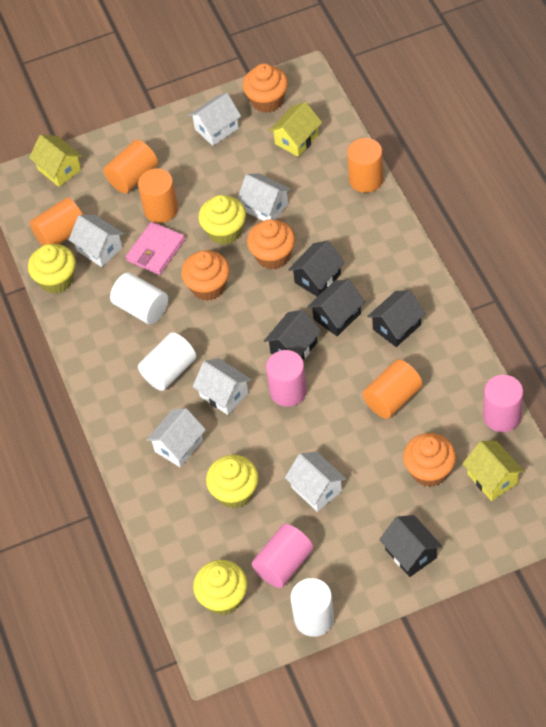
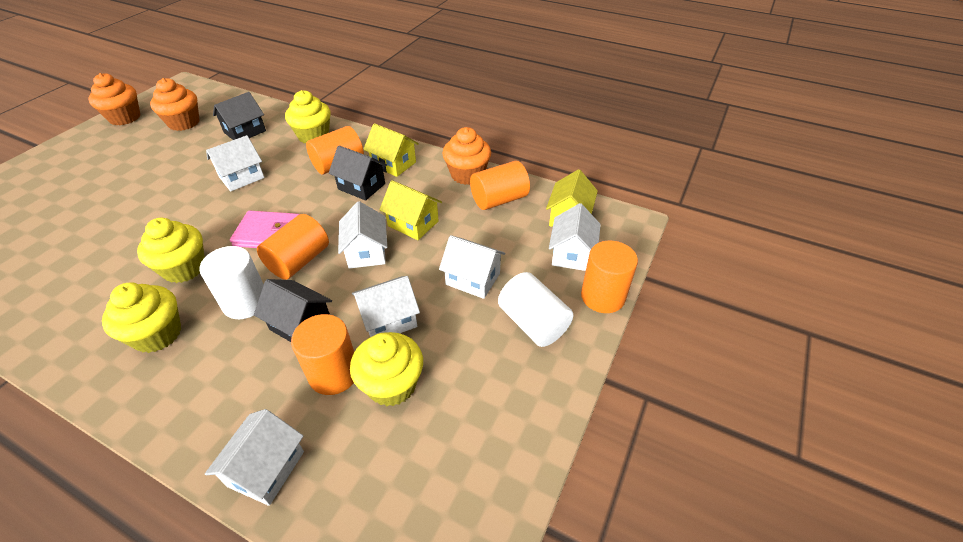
black house: 5 -> 3
orange cupcake: 4 -> 3
pink cylinder: 3 -> 0
white cylinder: 3 -> 2

